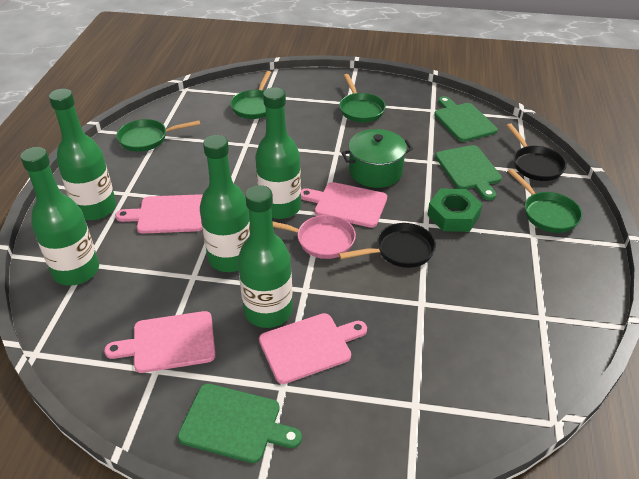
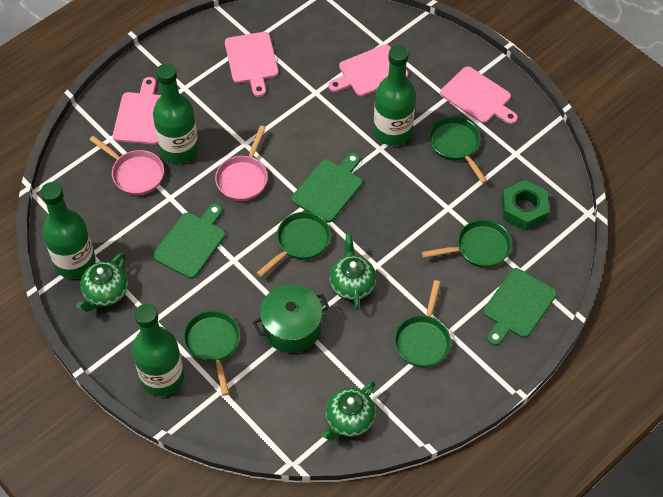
black pan: 2 -> 0
green bottle: 5 -> 4
green pan: 4 -> 5
green teapot: 0 -> 3
pink pan: 1 -> 2

